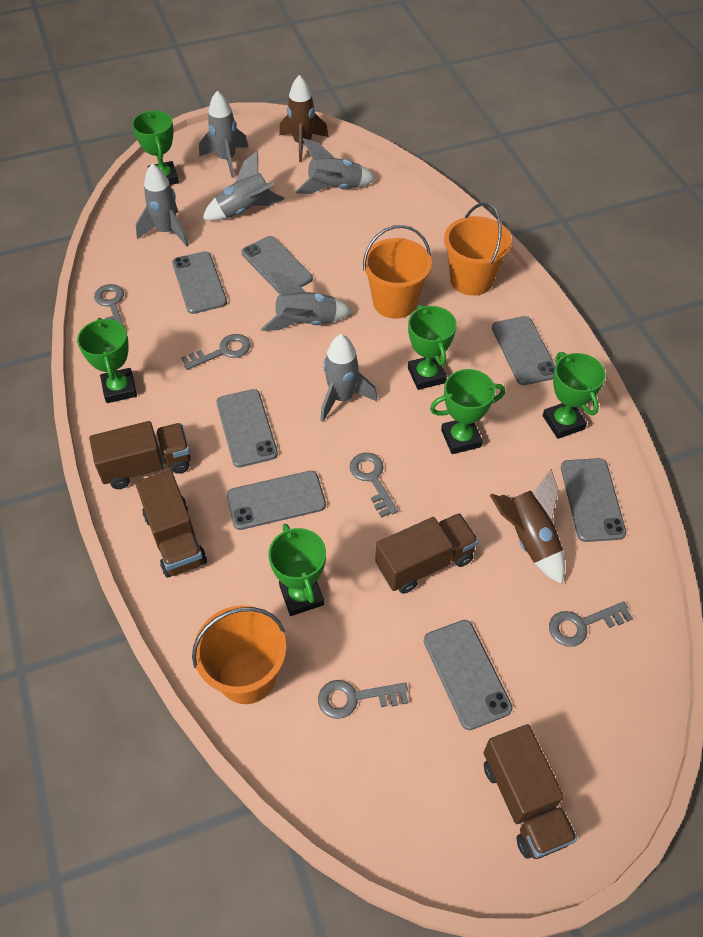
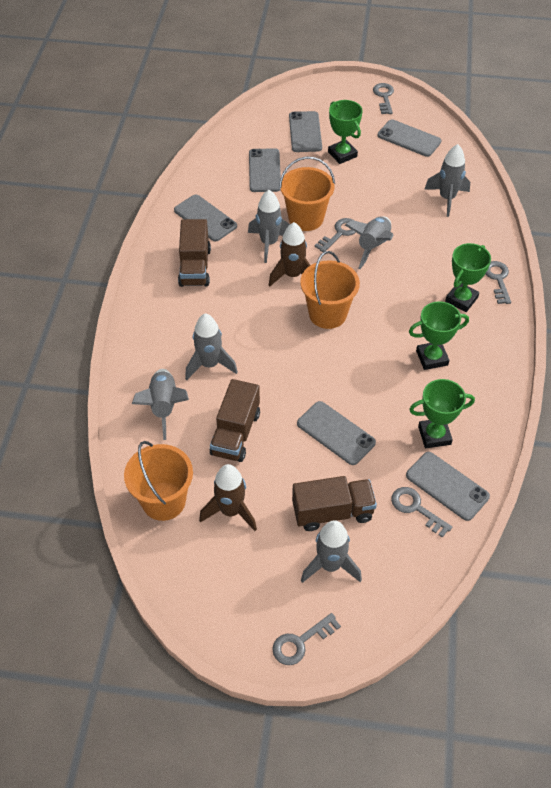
brown truck: 4 -> 3
green trophy: 6 -> 4
grey phone: 7 -> 6

